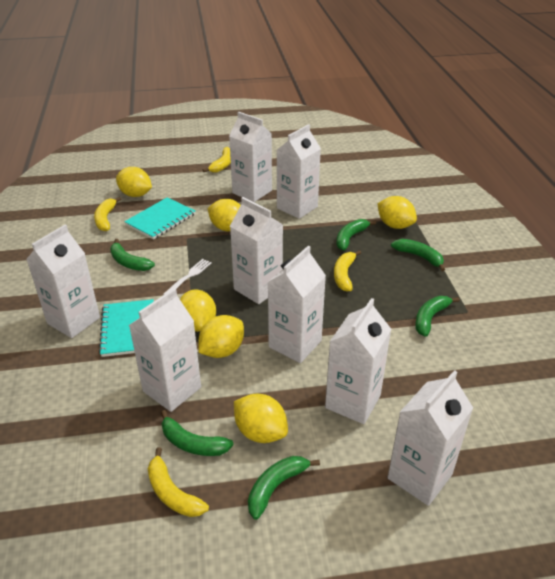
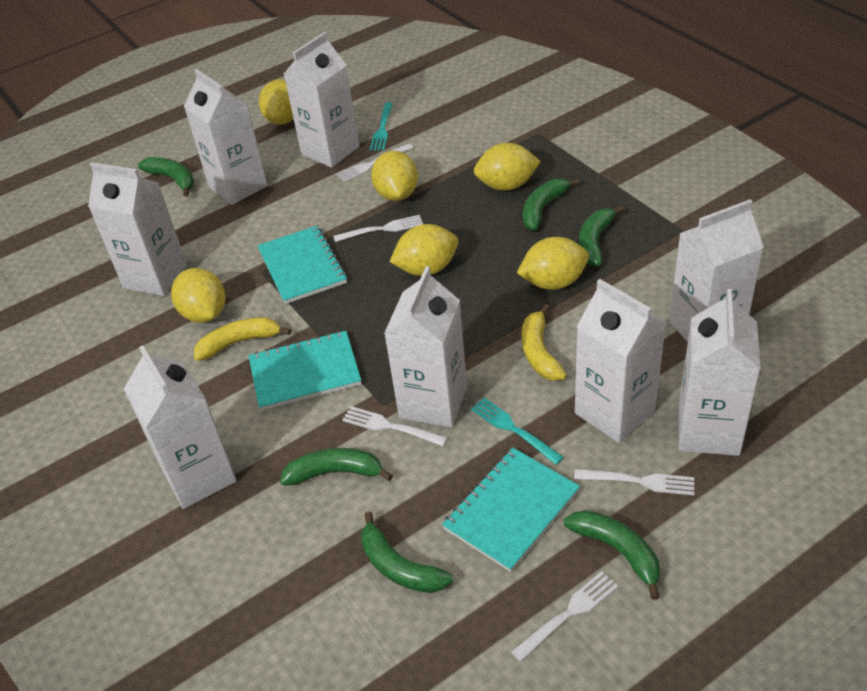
turquoise fork: 0 -> 2
turquoise notebook: 2 -> 3
white fork: 1 -> 5
yellow banana: 4 -> 2

